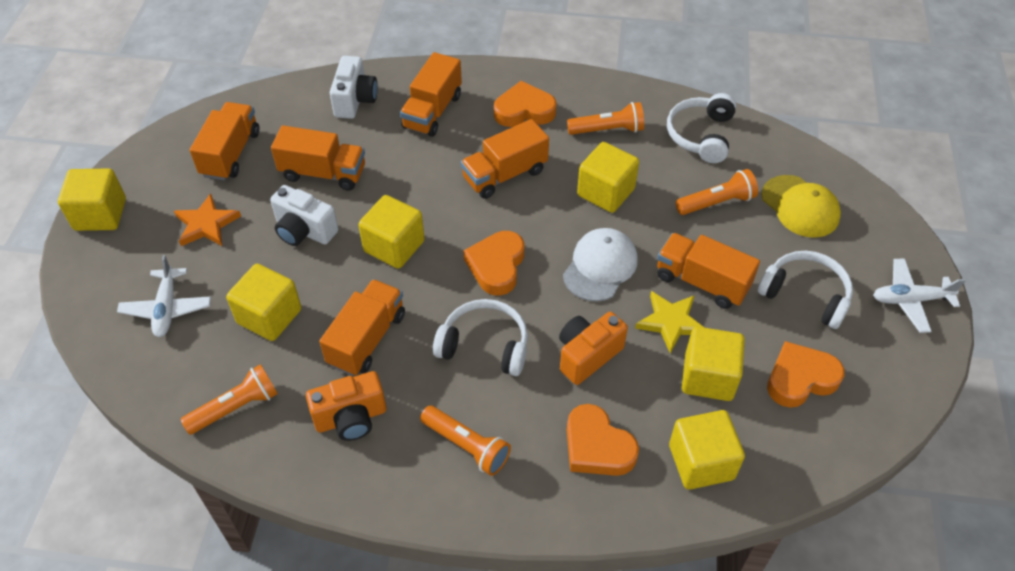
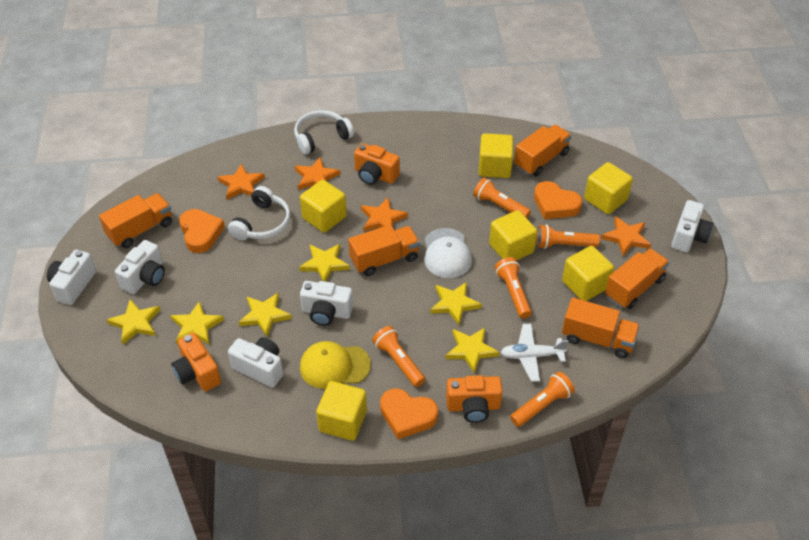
orange camera: 2 -> 3
orange flashlight: 4 -> 5
orange heart: 4 -> 3
orange star: 1 -> 4
orange truck: 6 -> 5
white camera: 2 -> 5
white headphones: 3 -> 2
white plane: 2 -> 1
yellow star: 1 -> 6

